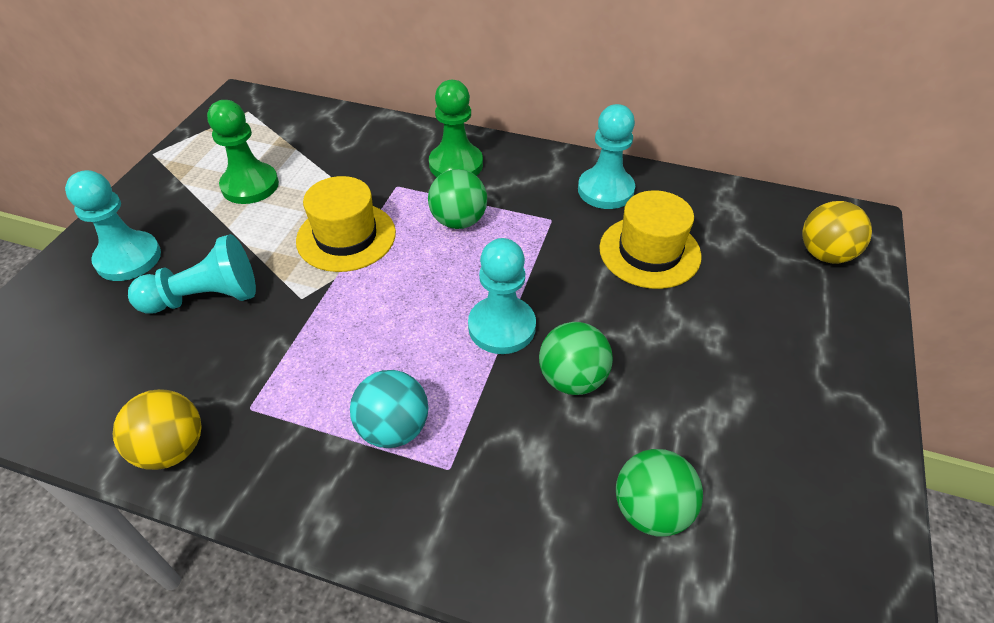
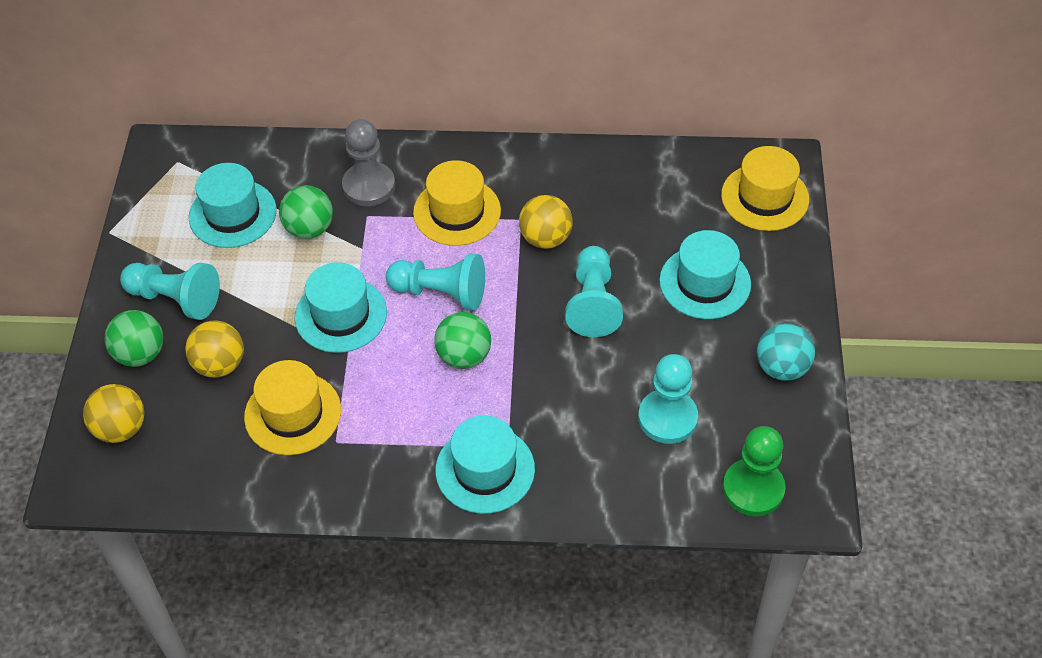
green pawn: 2 -> 1
grey pawn: 0 -> 1
turquoise hat: 0 -> 4
yellow ball: 2 -> 3
yellow hat: 2 -> 3

